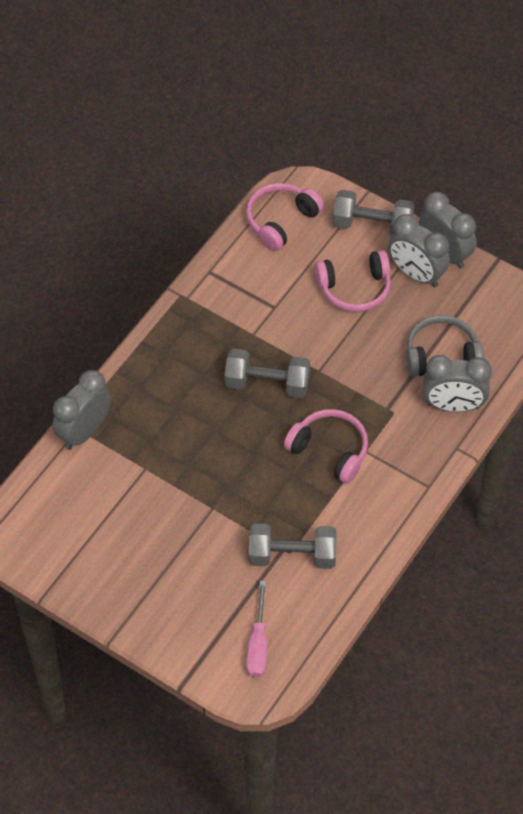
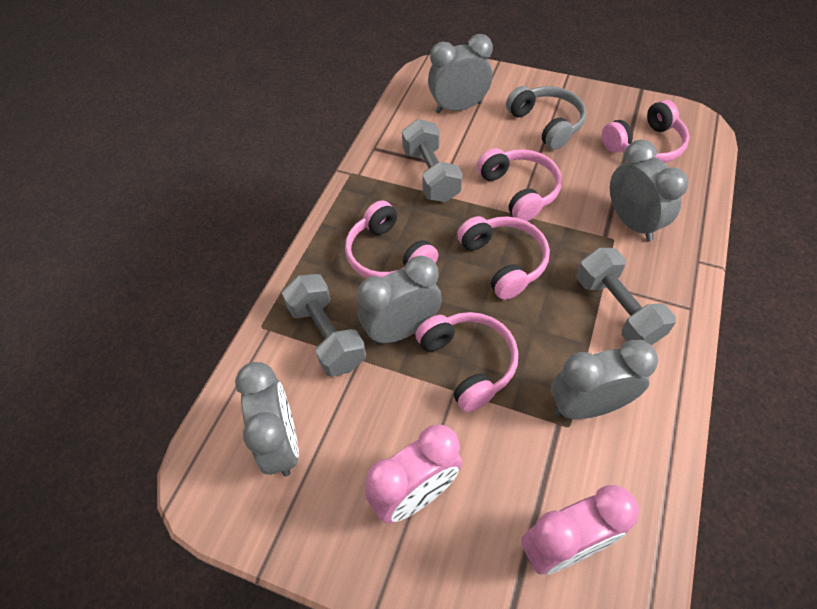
grey clock: 4 -> 5
pink clock: 0 -> 2
pink headphones: 3 -> 5
pink screwdriver: 1 -> 0

